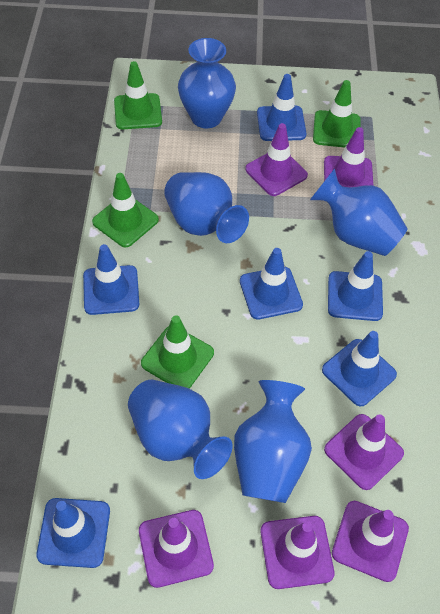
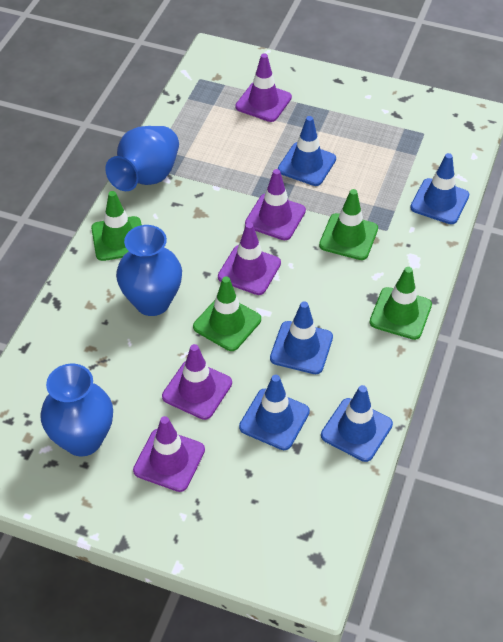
blue traffic cone: 6 -> 5
blue vase: 5 -> 3
purple traffic cone: 6 -> 5

